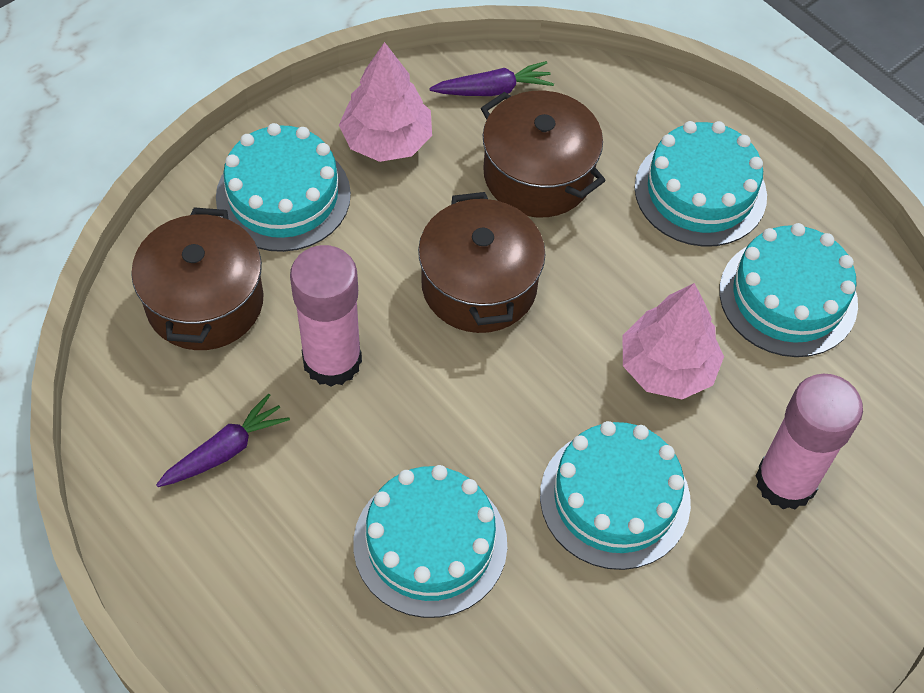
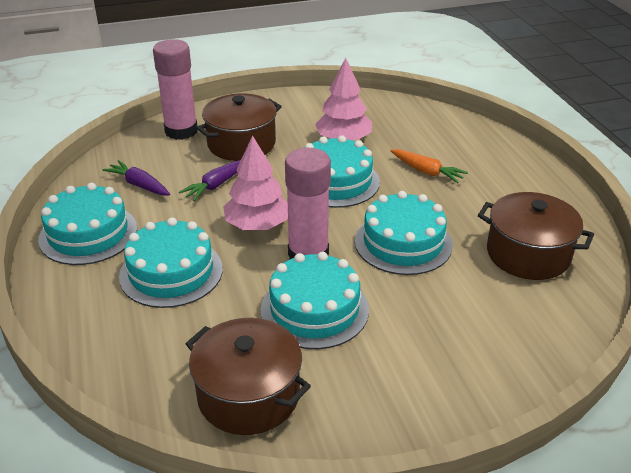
orange carrot: 0 -> 1

